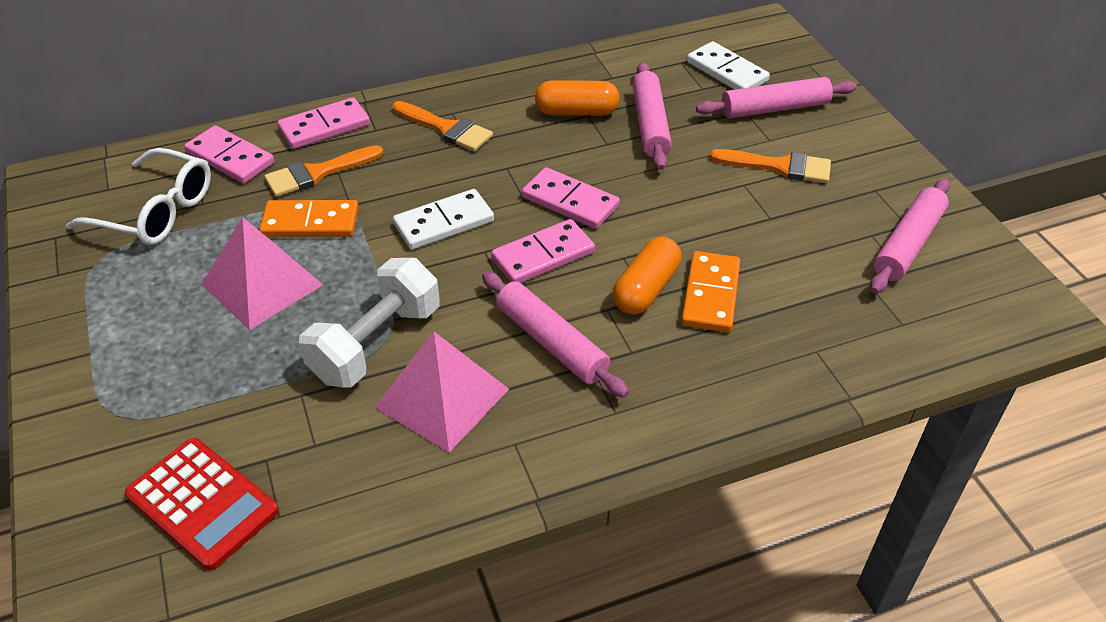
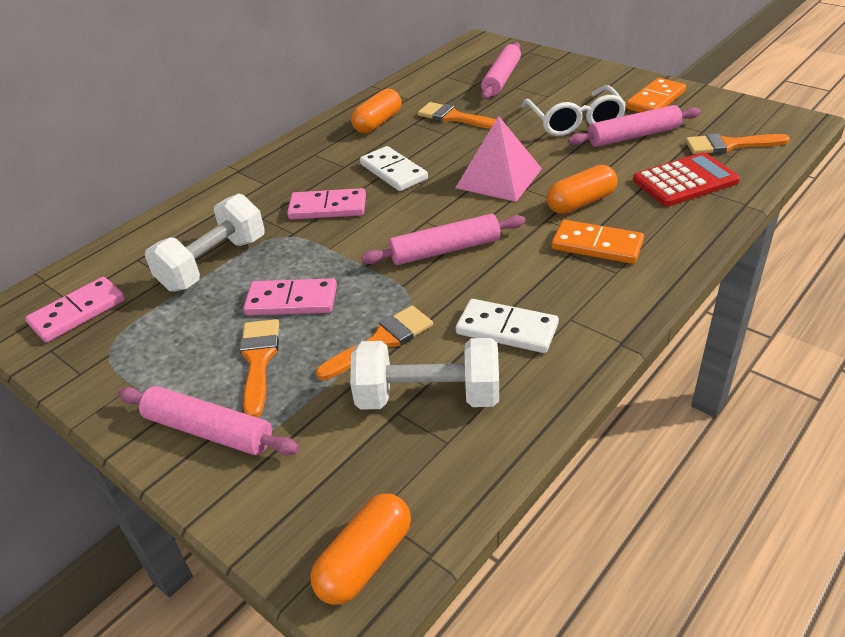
orange brush: 3 -> 4
orange capsule: 2 -> 3
pink domino: 4 -> 3
pink pyramid: 2 -> 1
white dumbbell: 1 -> 2

